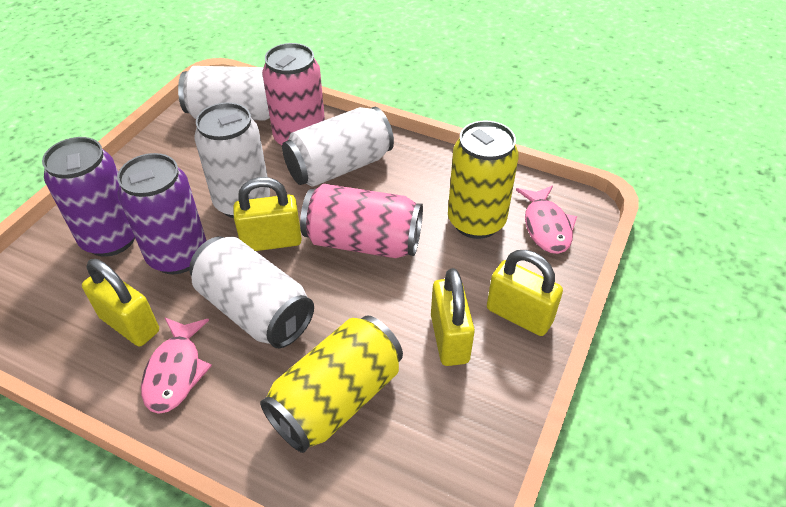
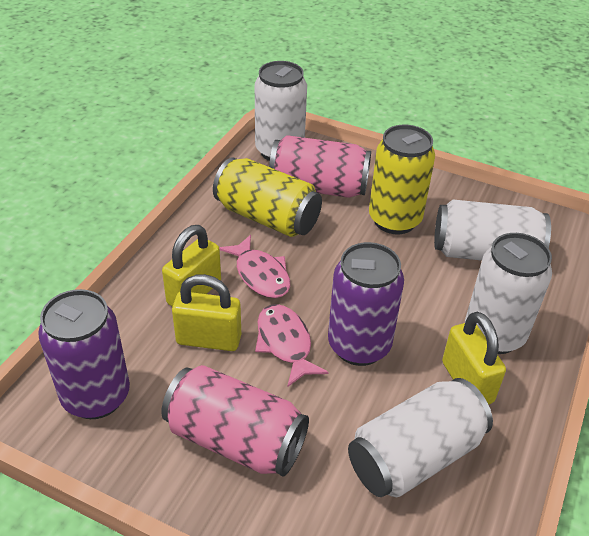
yellow padlock: 4 -> 3

